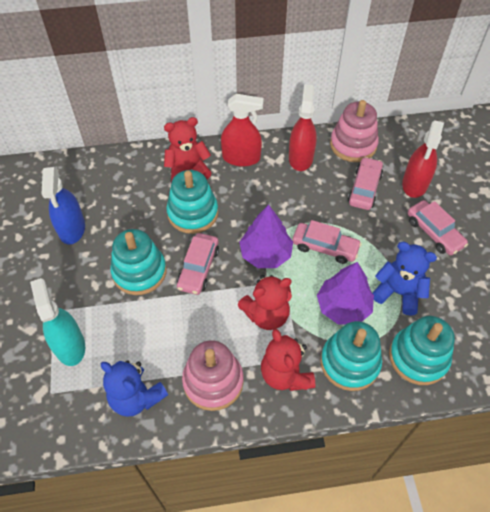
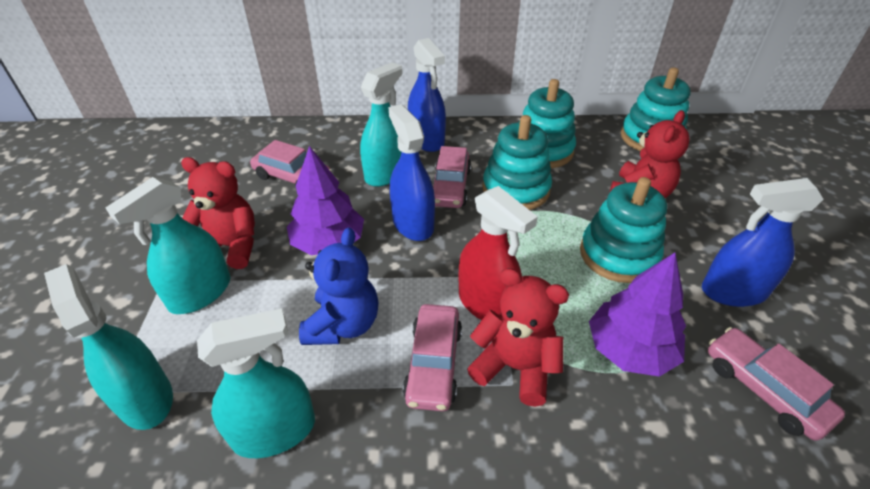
blue spray bottle: 1 -> 3
blue teddy bear: 2 -> 1
pink stacking toy: 2 -> 0
red spray bottle: 3 -> 1
turquoise spray bottle: 1 -> 4

